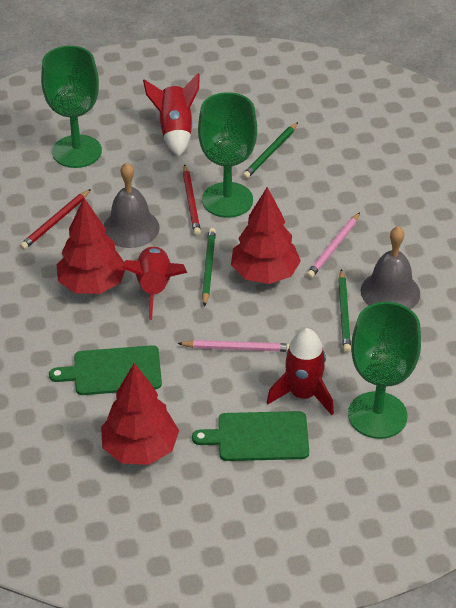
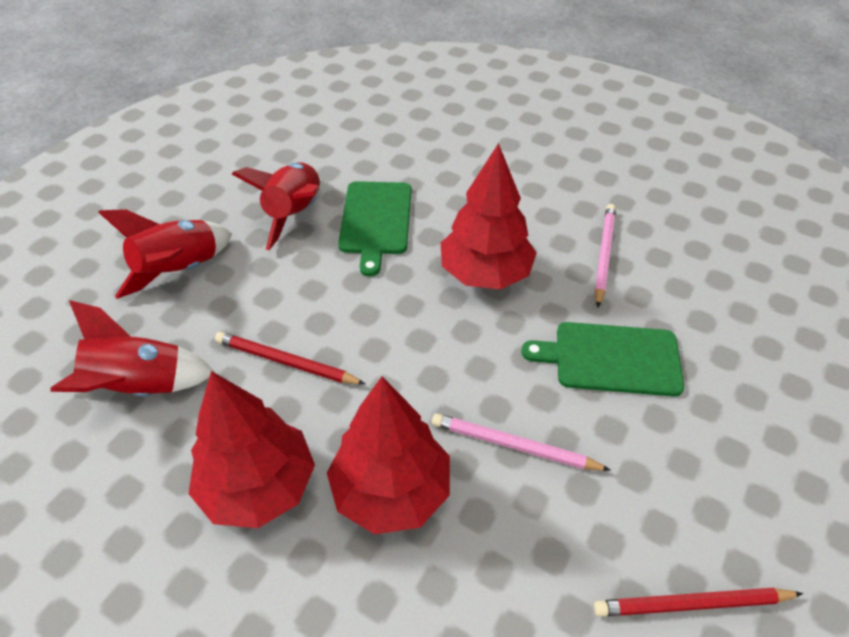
green goblet: 3 -> 0
green pencil: 3 -> 0
grey bell: 2 -> 0

